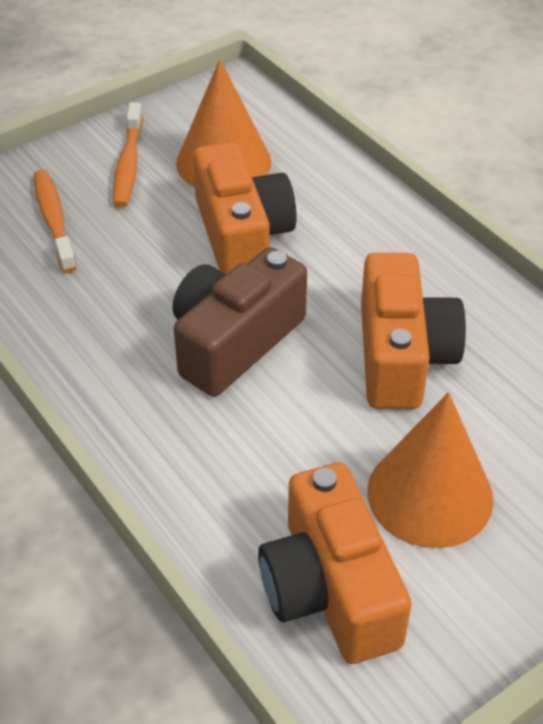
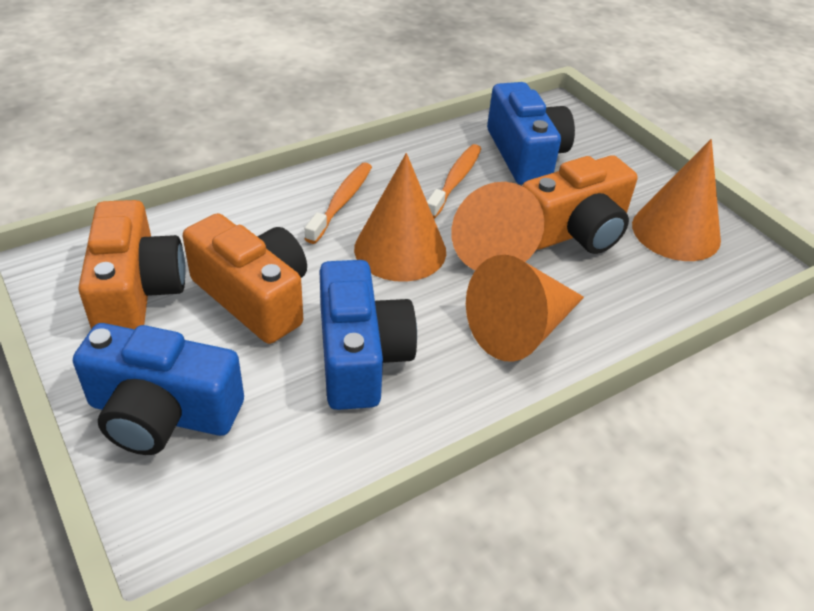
blue camera: 0 -> 3
brown camera: 1 -> 0
orange cone: 2 -> 4

